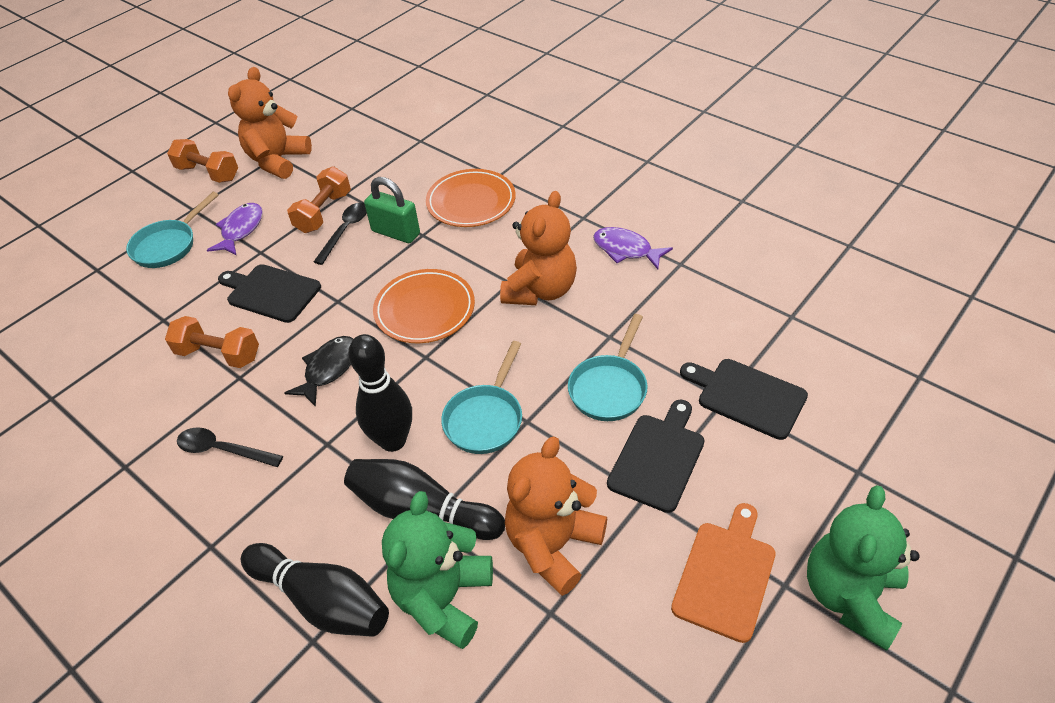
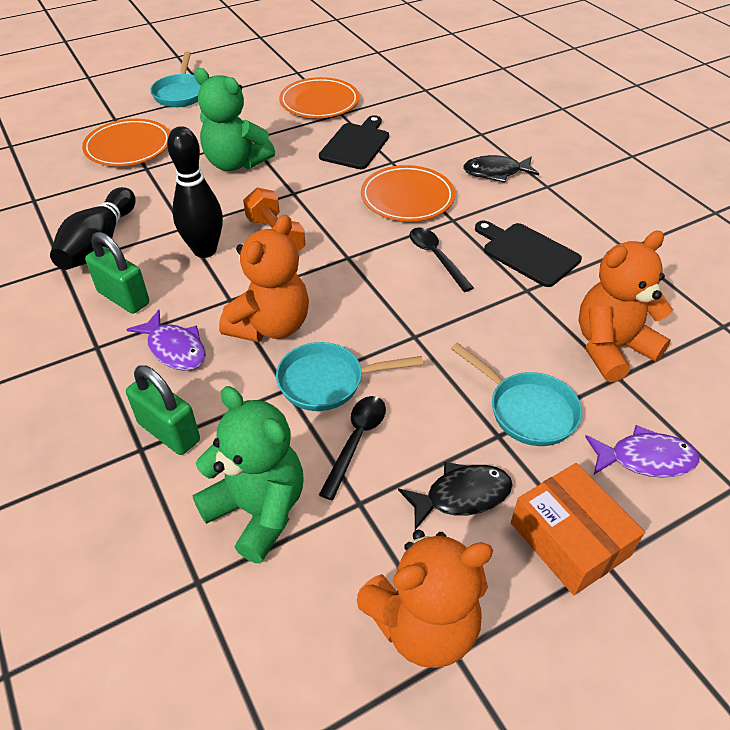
black bowling pin: 3 -> 2
black cutting board: 3 -> 2
black fish: 1 -> 2
green padlock: 1 -> 2
orange box: 0 -> 1
orange cutting board: 1 -> 0
orange dumbbell: 3 -> 1
orange plate: 2 -> 3

